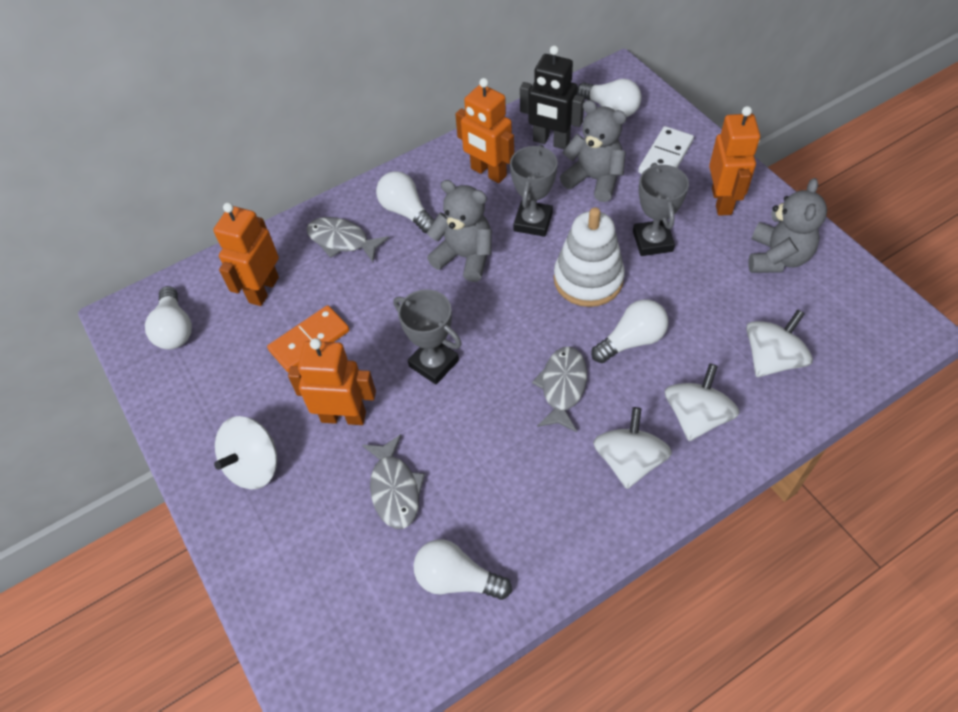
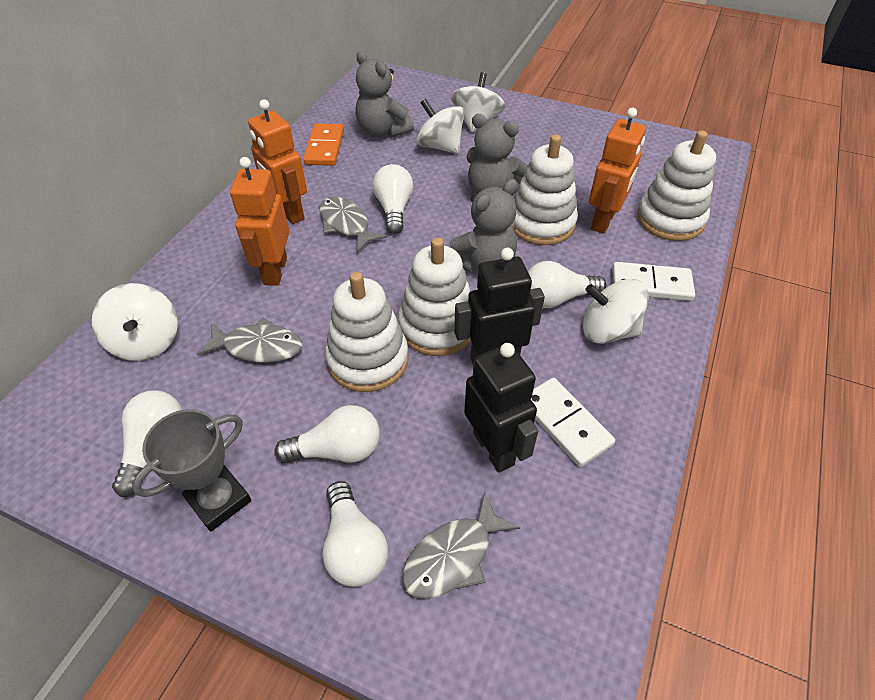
black robot: 1 -> 2
grey trophy: 3 -> 1
orange robot: 4 -> 3
white domino: 1 -> 2
white stacking toy: 1 -> 4

